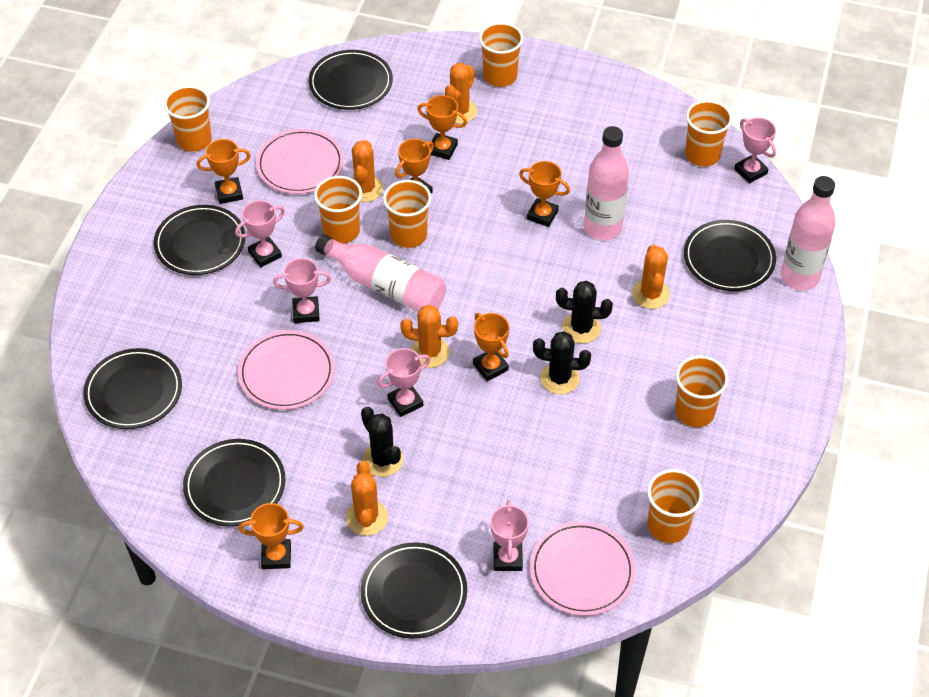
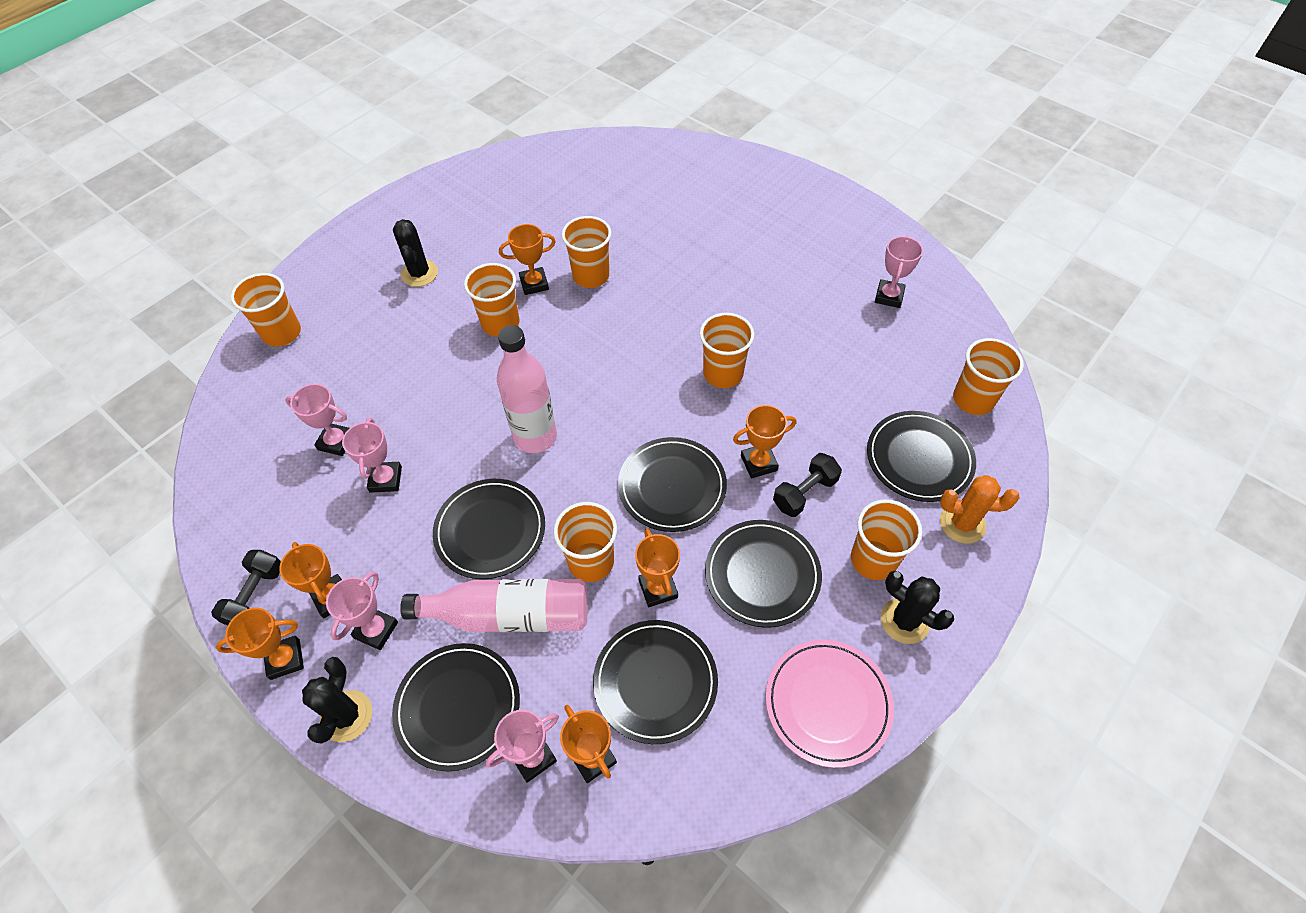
black dumbbell: 0 -> 2
orange cactus: 5 -> 1
pink bottle: 3 -> 2
pink plate: 3 -> 1

